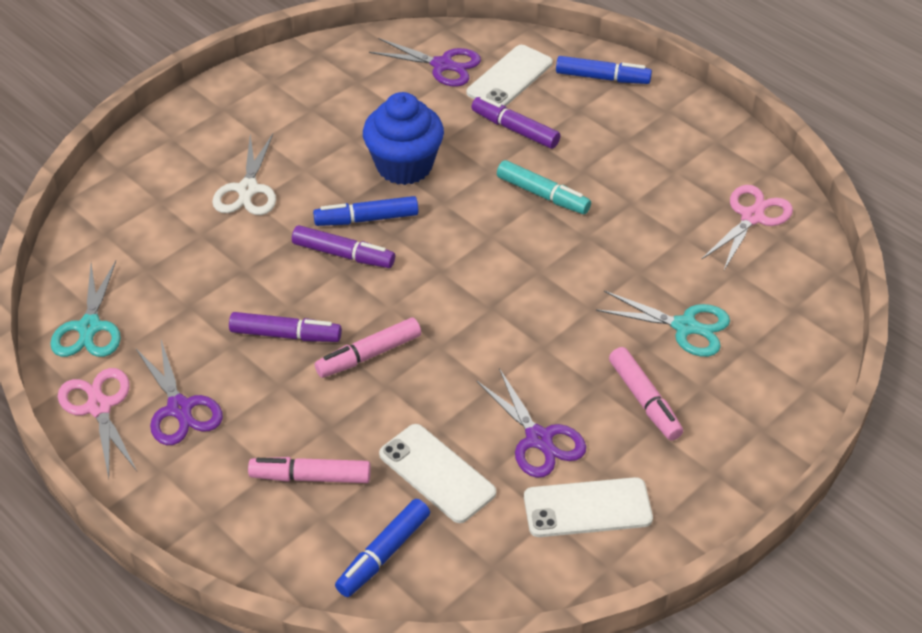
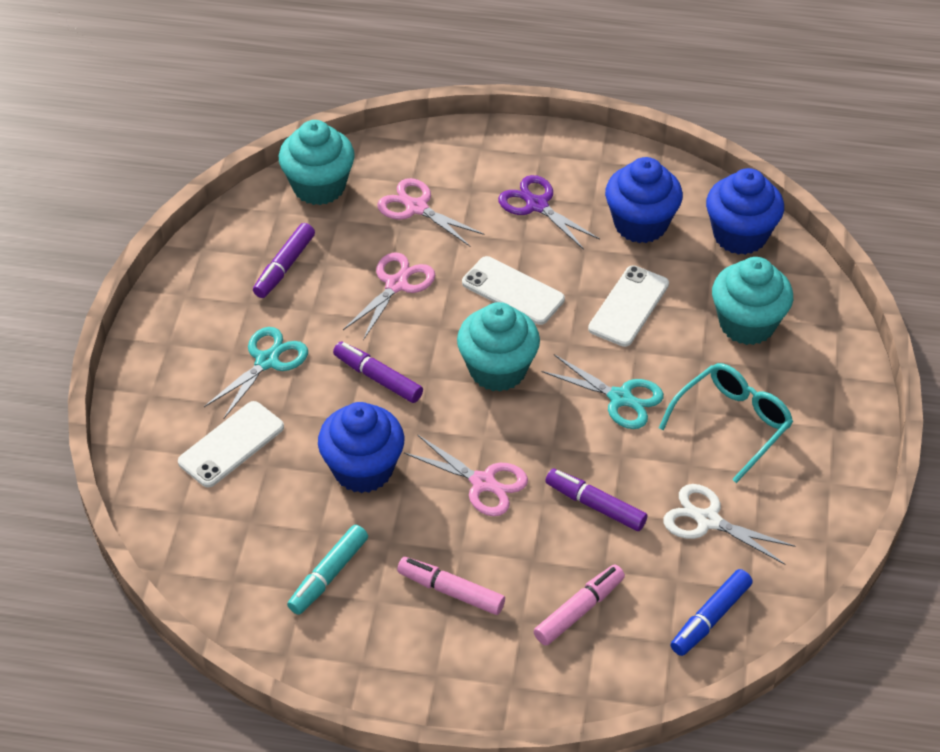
blue cupcake: 1 -> 3
blue marker: 3 -> 1
pink marker: 3 -> 2
pink scissors: 2 -> 3
purple scissors: 3 -> 1
turquoise cupcake: 0 -> 3
turquoise glasses: 0 -> 1

